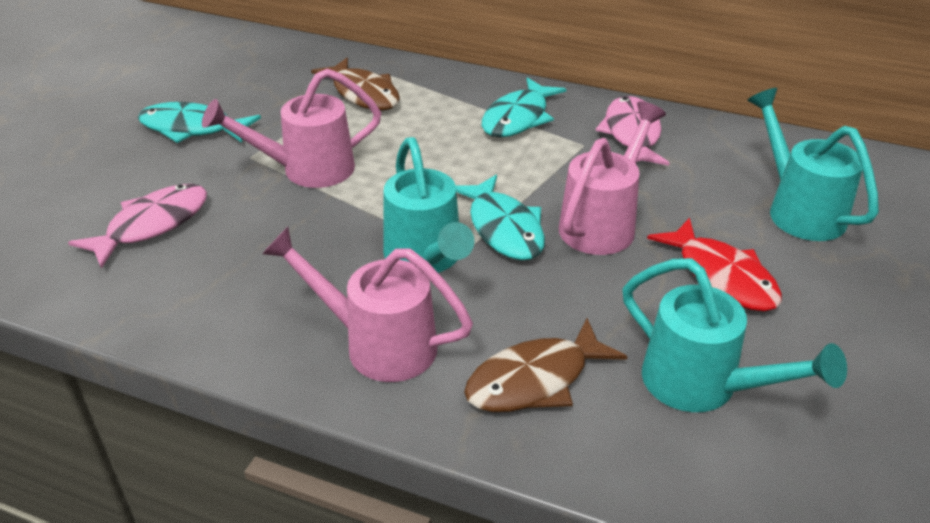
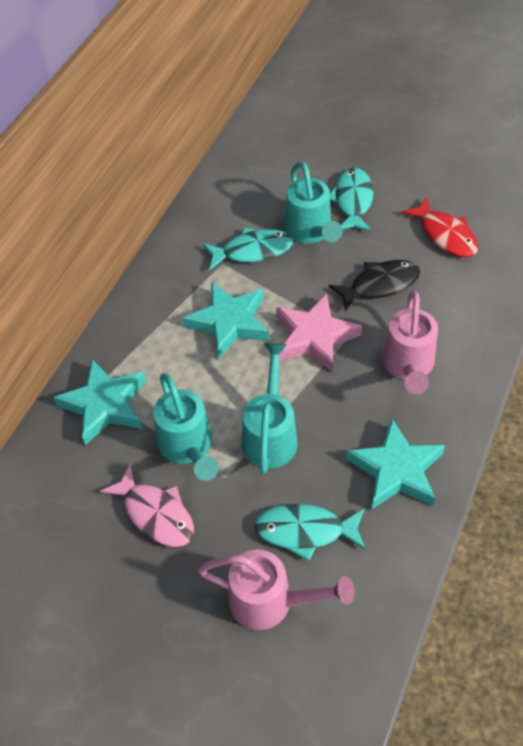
black fish: 0 -> 1
brown fish: 2 -> 0
pink fish: 2 -> 1
pink star: 0 -> 1
pink watering can: 3 -> 2
turquoise star: 0 -> 3

